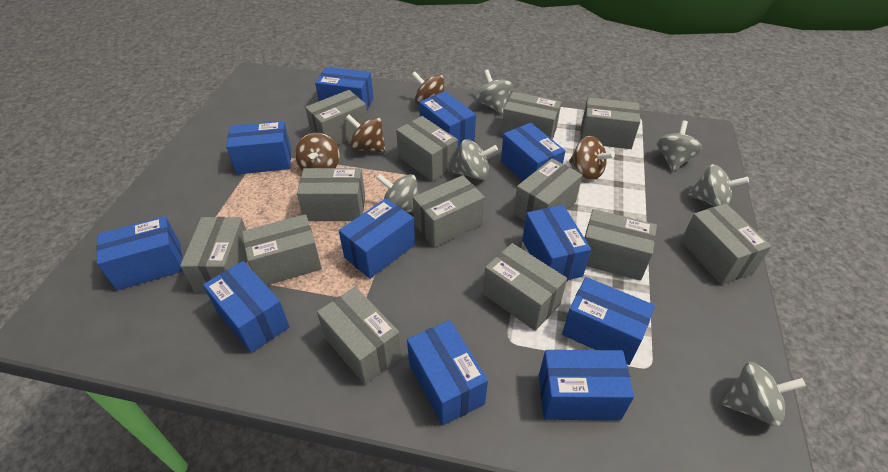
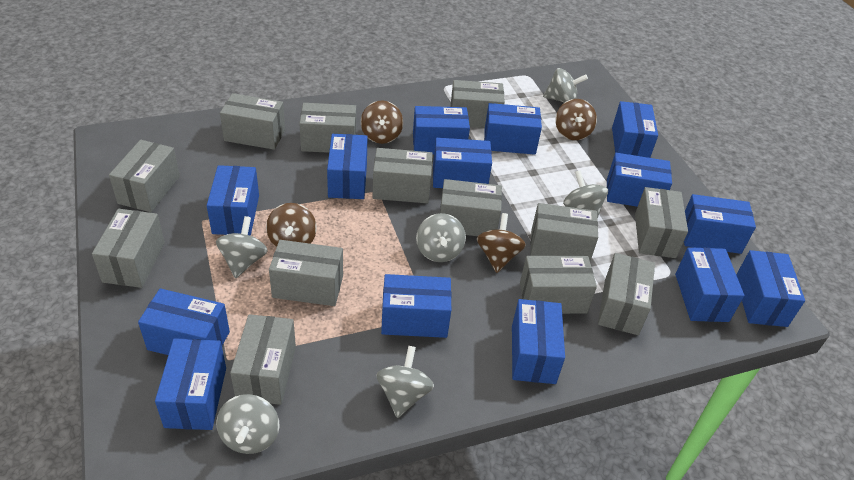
blue box: 11 -> 14

